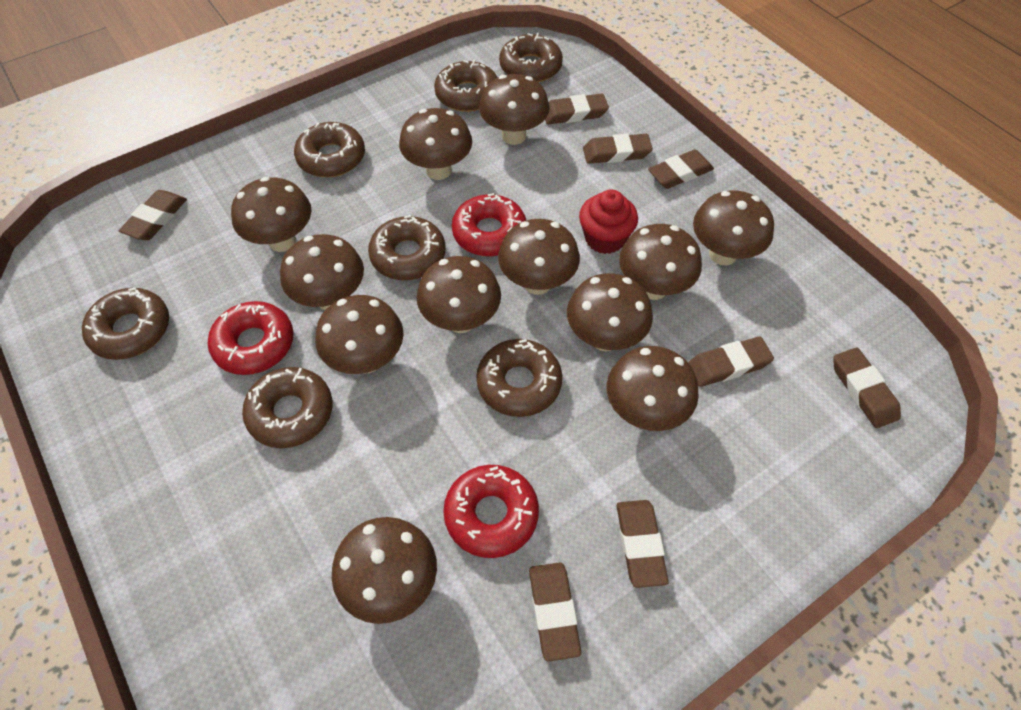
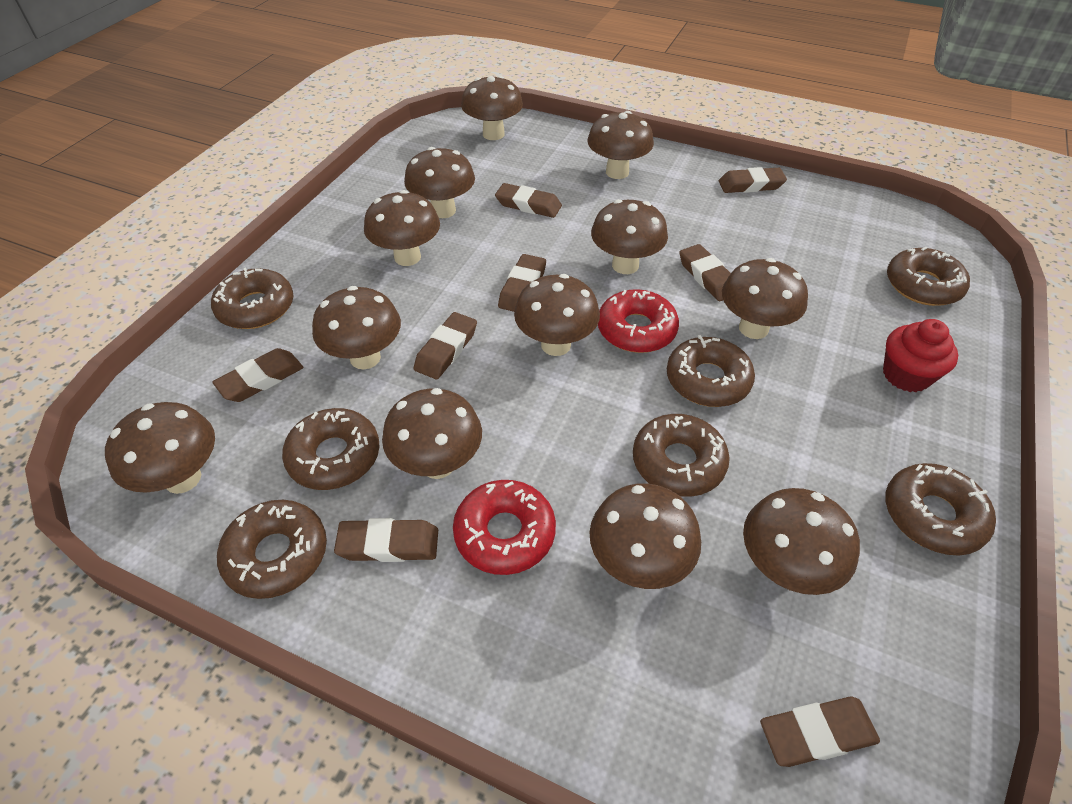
red donut: 3 -> 2

